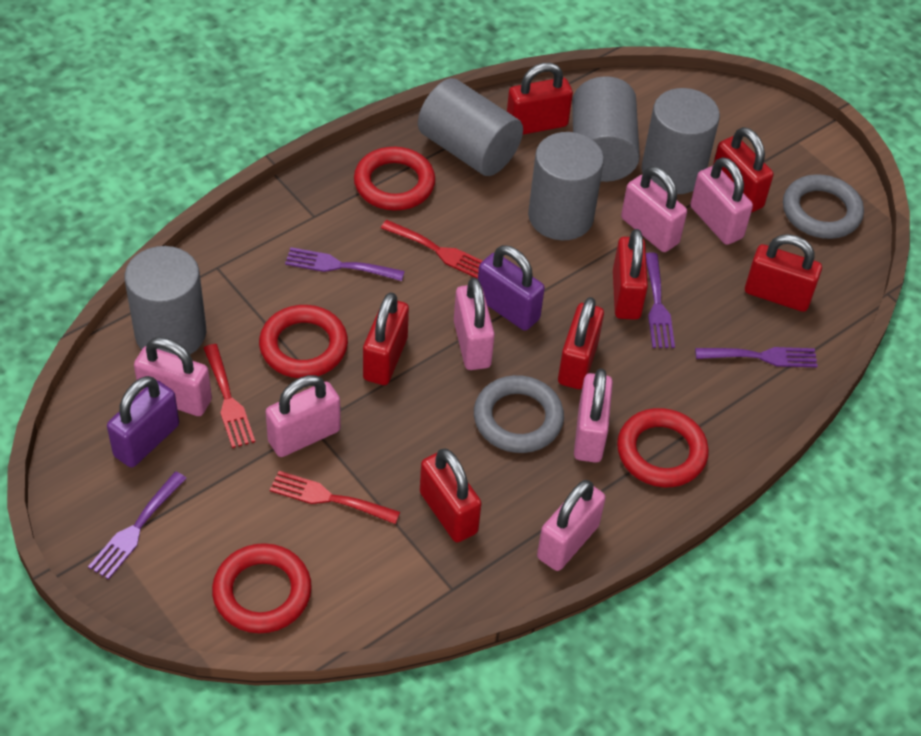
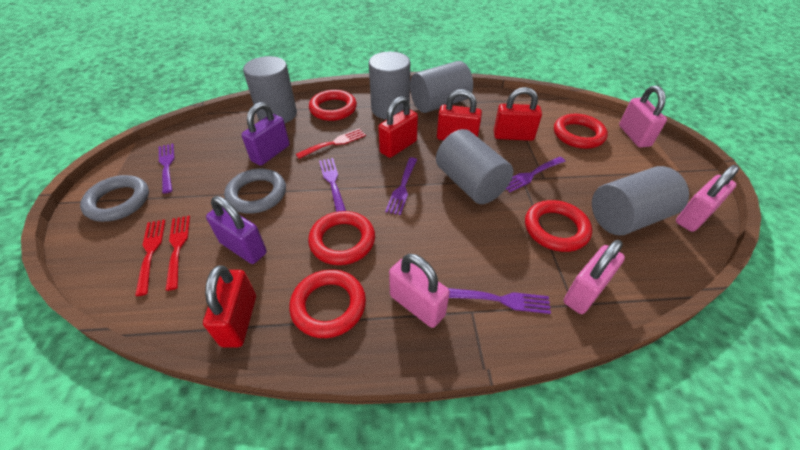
pink padlock: 7 -> 4
purple fork: 4 -> 5
red padlock: 7 -> 4
red ring: 4 -> 5

